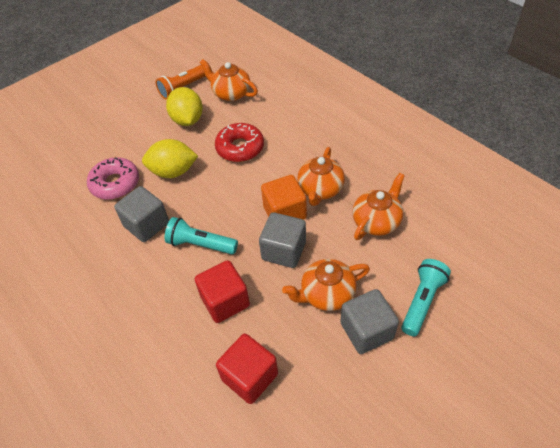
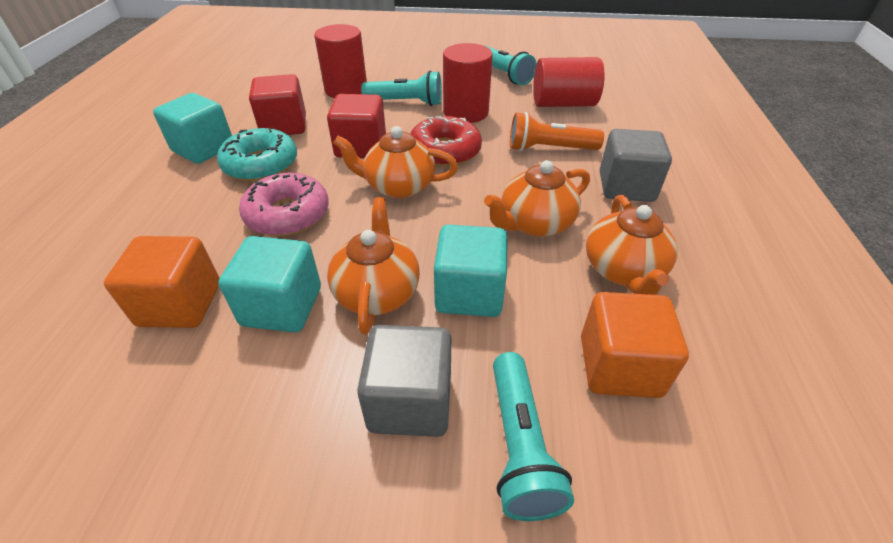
grey cube: 3 -> 2
orange cube: 1 -> 2
red cylinder: 0 -> 3
turquoise cube: 0 -> 3
turquoise donut: 0 -> 1
turquoise flashlight: 2 -> 3
yellow lemon: 2 -> 0

